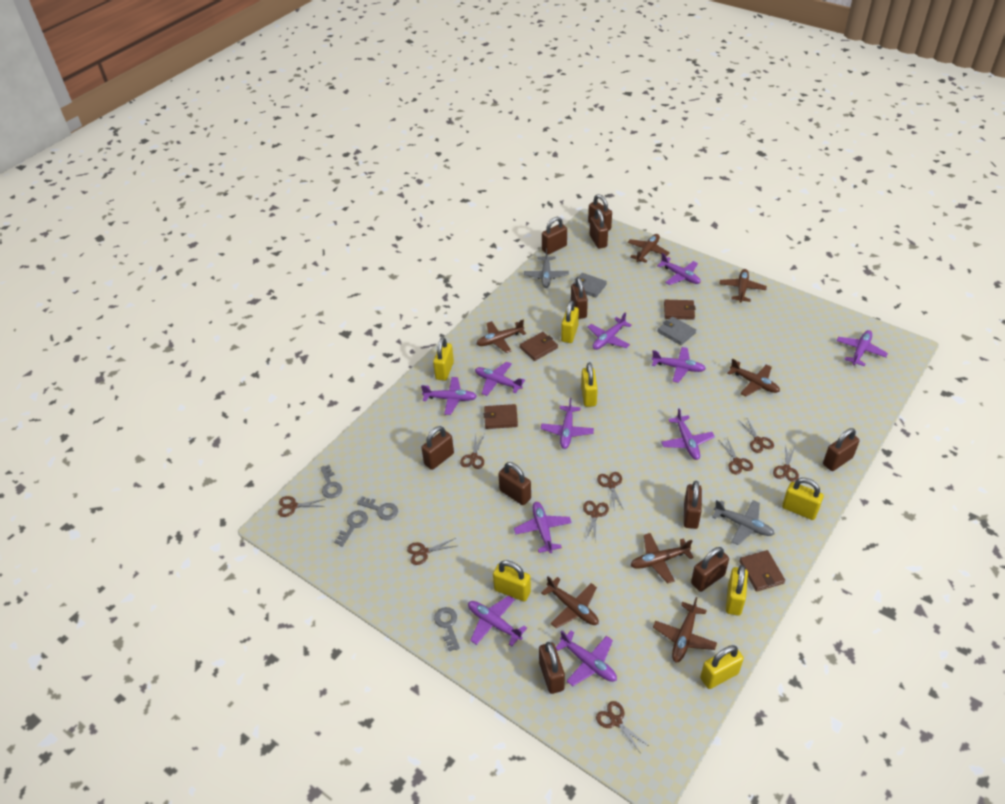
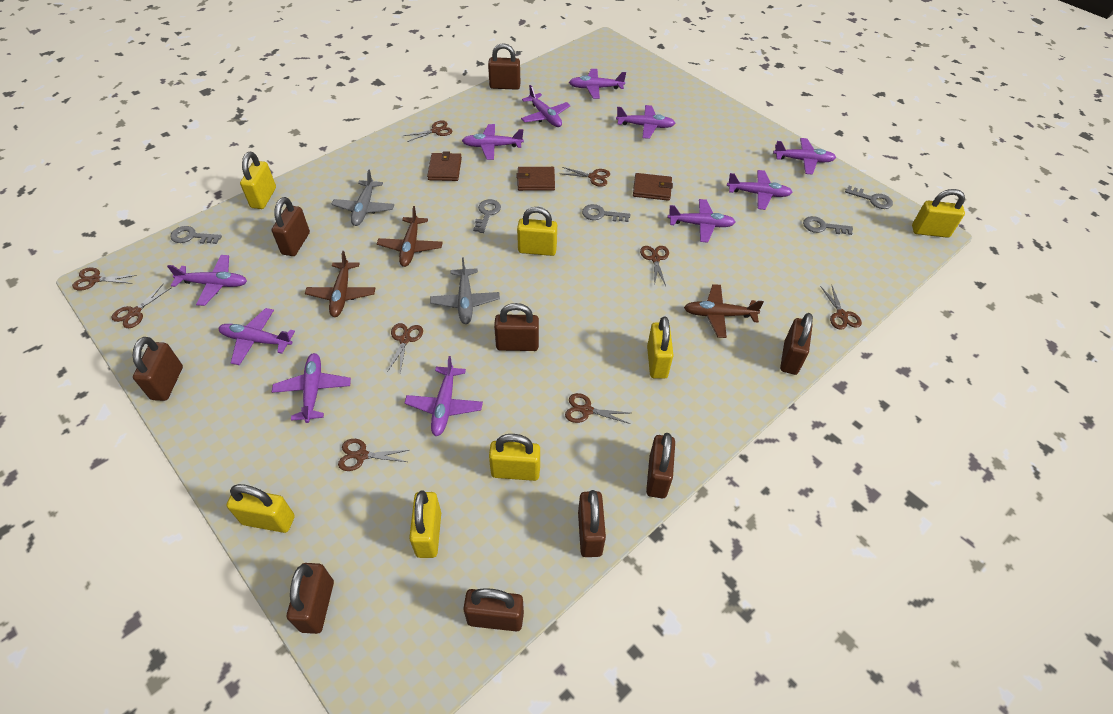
brown padlock: 10 -> 9
brown plane: 7 -> 3
brown wallet: 4 -> 3
grey key: 4 -> 5
grey wallet: 2 -> 0

